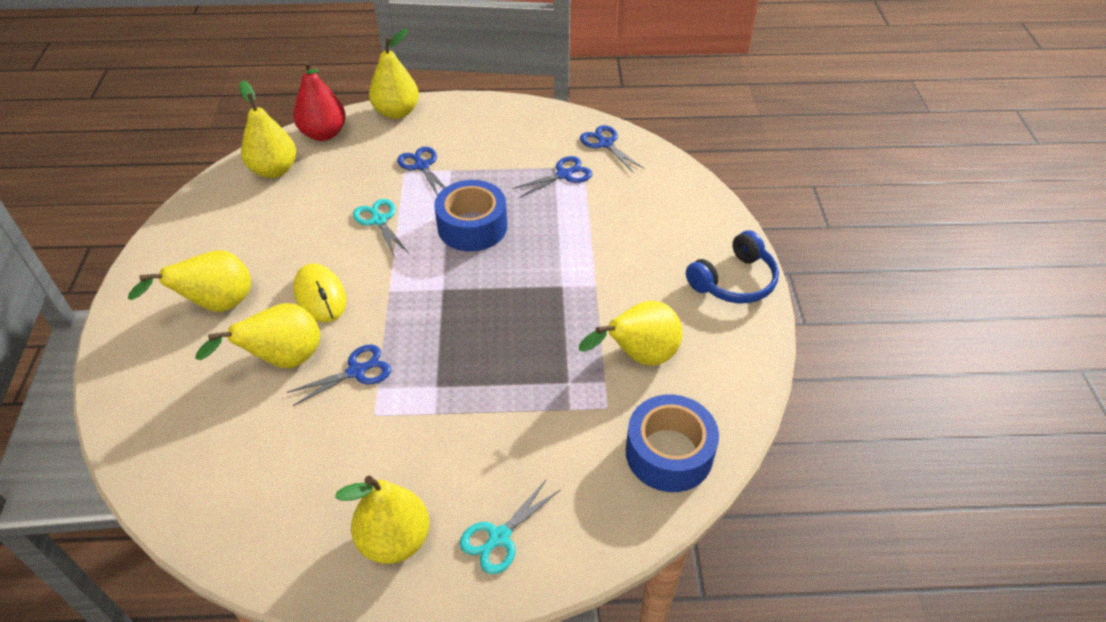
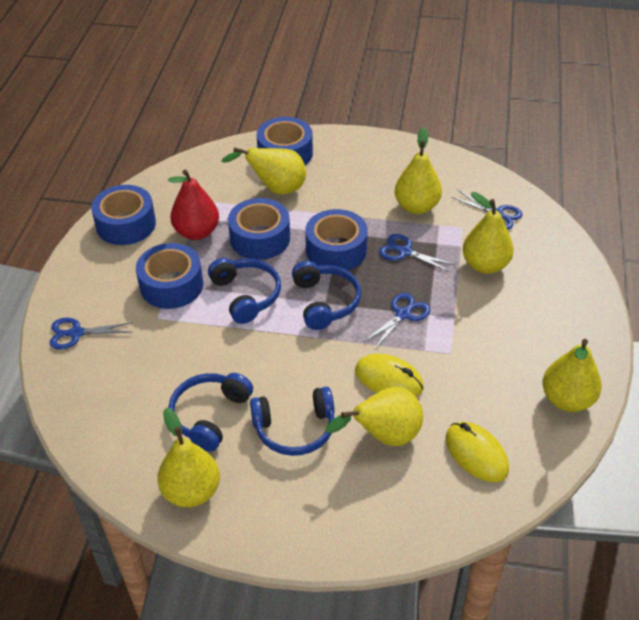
blue headphones: 1 -> 4
blue tape: 2 -> 5
turquoise scissors: 2 -> 0
yellow mouse: 1 -> 2

